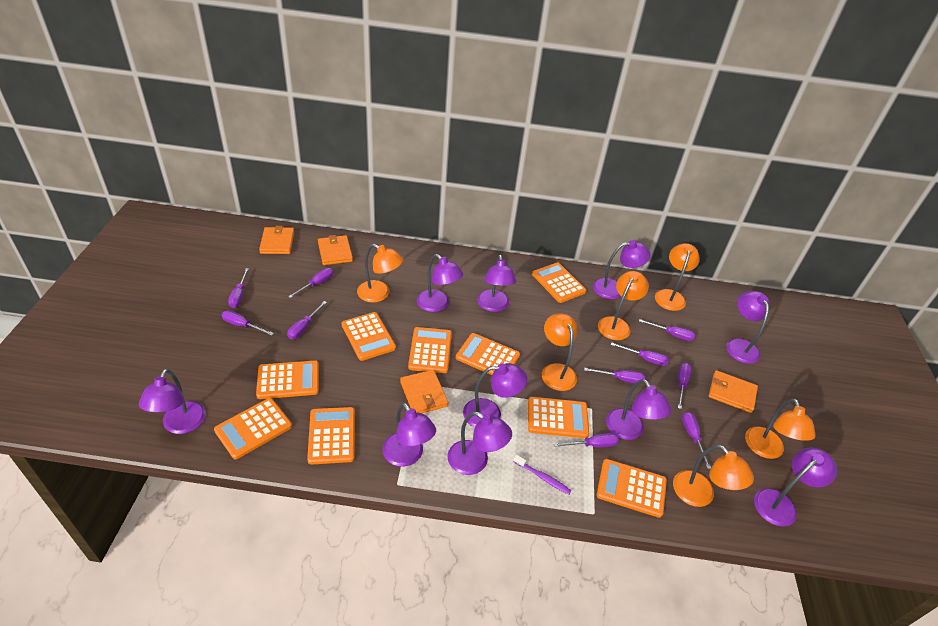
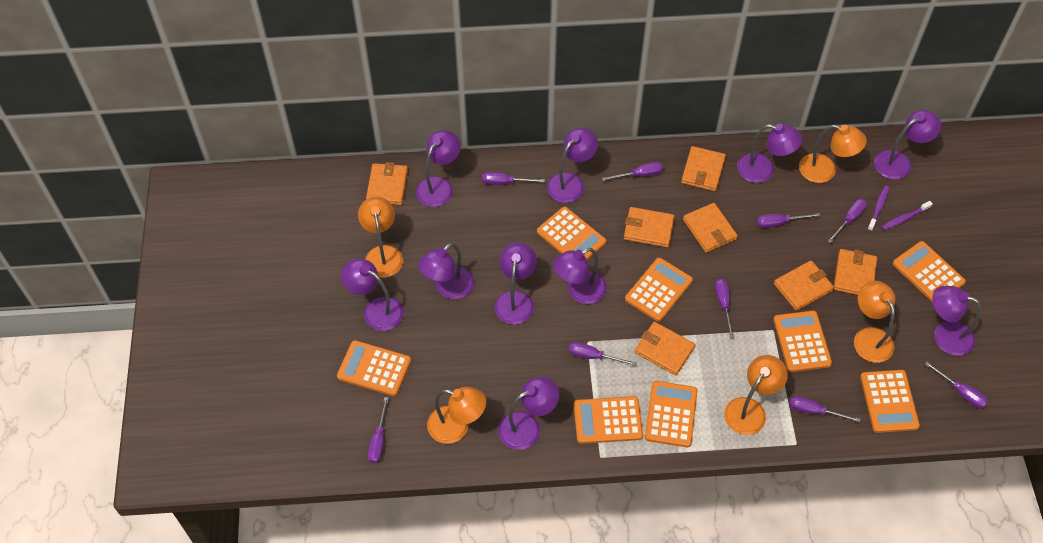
orange calculator: 9 -> 8
orange lamp: 6 -> 5
orange wallet: 4 -> 7
purple screwdriver: 10 -> 9
purple toothbrush: 1 -> 2

